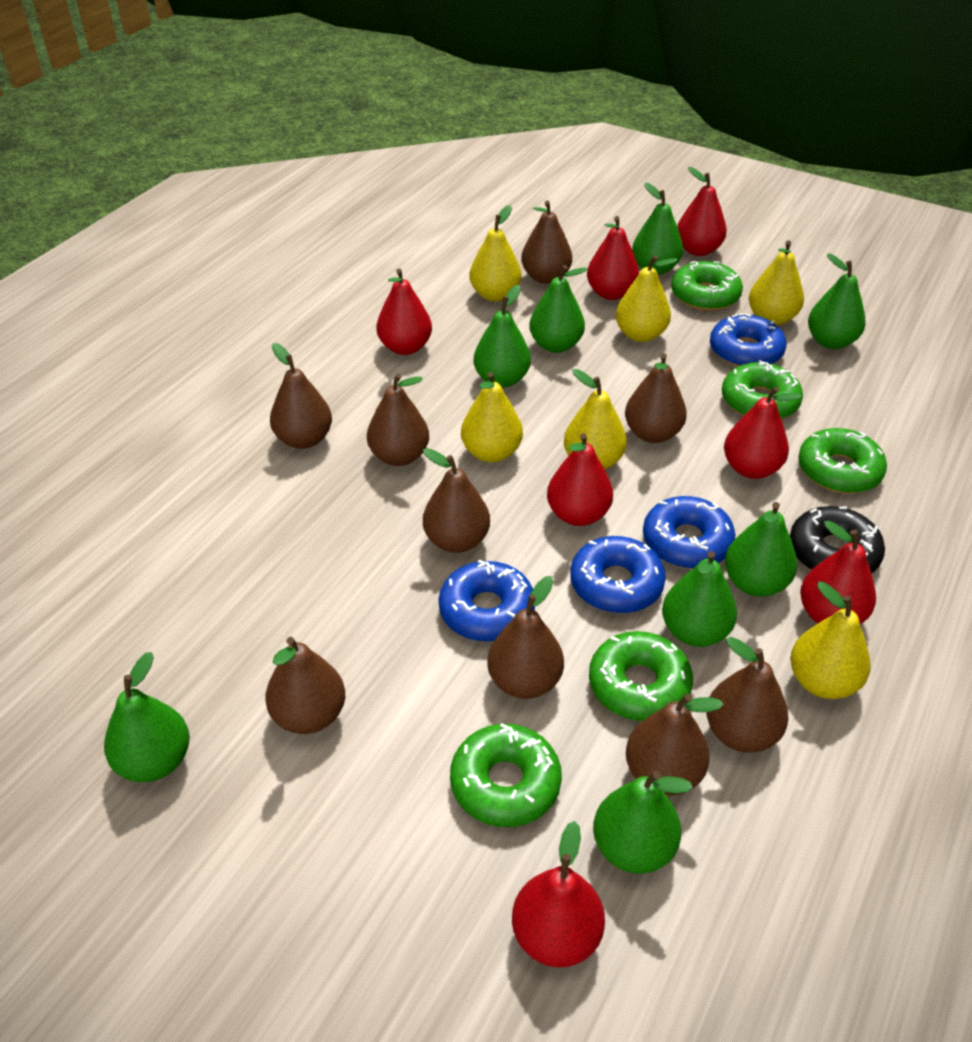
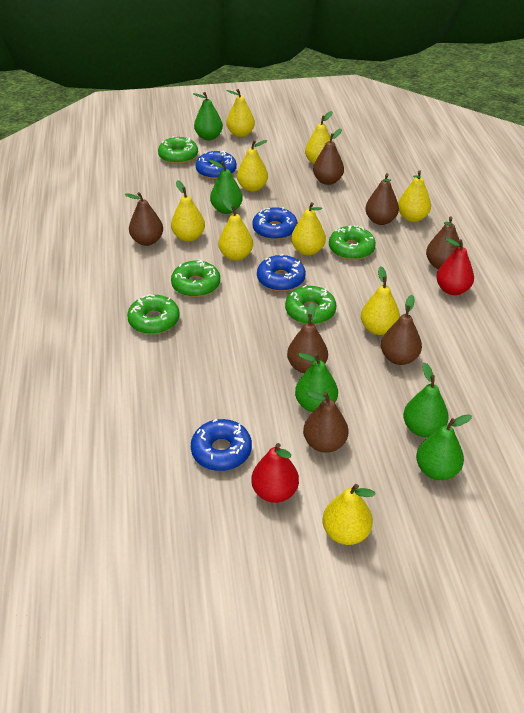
black donut: 1 -> 0
brown pear: 9 -> 7
green pear: 8 -> 5
red pear: 7 -> 2
yellow pear: 6 -> 9

